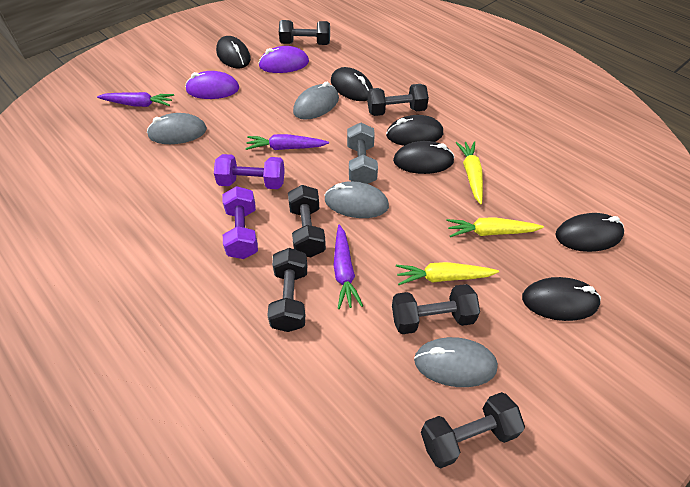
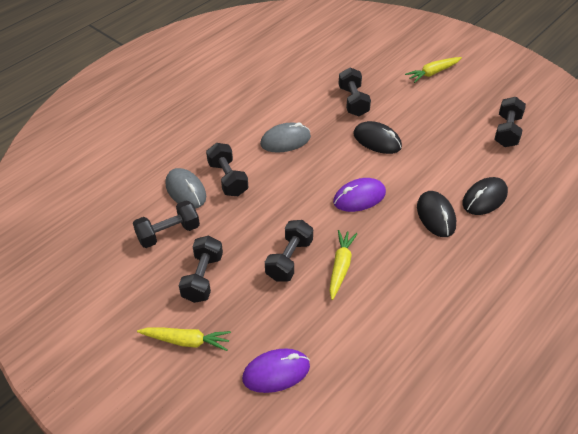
black mouse: 6 -> 3
grey dumbbell: 1 -> 0
grey mouse: 4 -> 2
purple carrot: 3 -> 0
purple dumbbell: 2 -> 0

